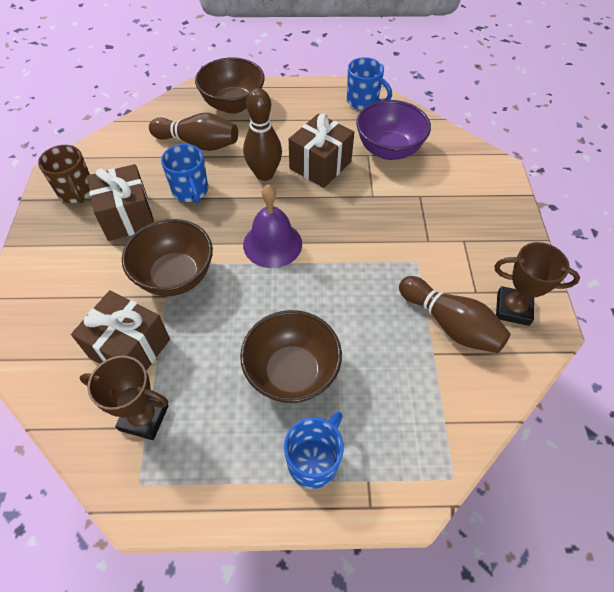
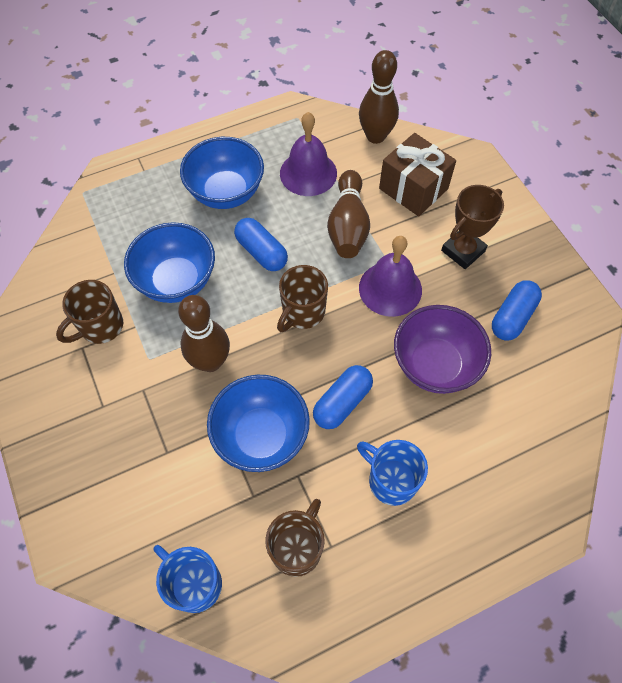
blue bowl: 0 -> 3
blue capsule: 0 -> 3
blue mug: 3 -> 2
brown bowl: 3 -> 0
brown gift: 3 -> 1
brown mug: 1 -> 3
brown trophy: 2 -> 1
purple bell: 1 -> 2

